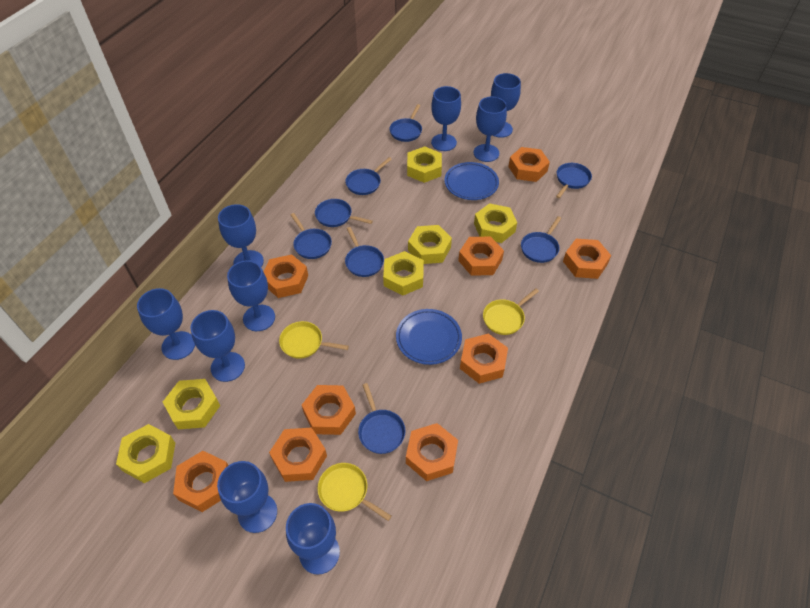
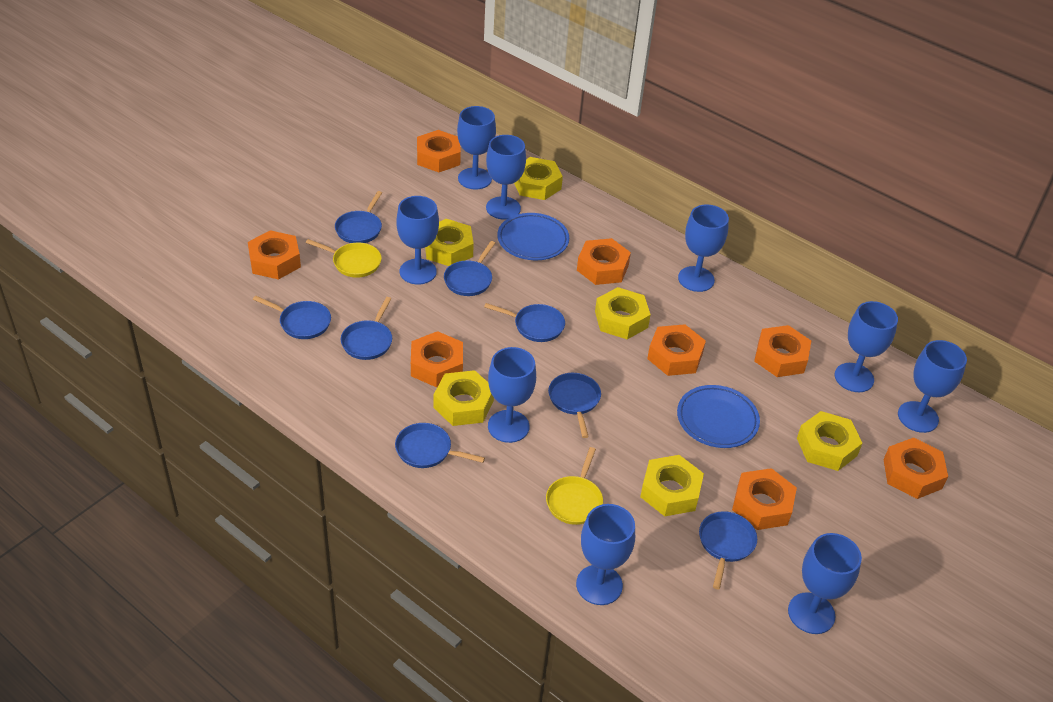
orange nut: 9 -> 8
yellow pan: 3 -> 2

